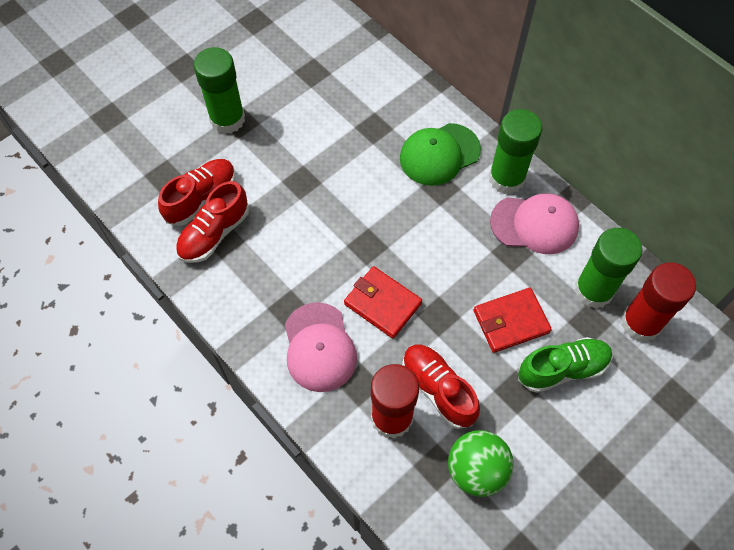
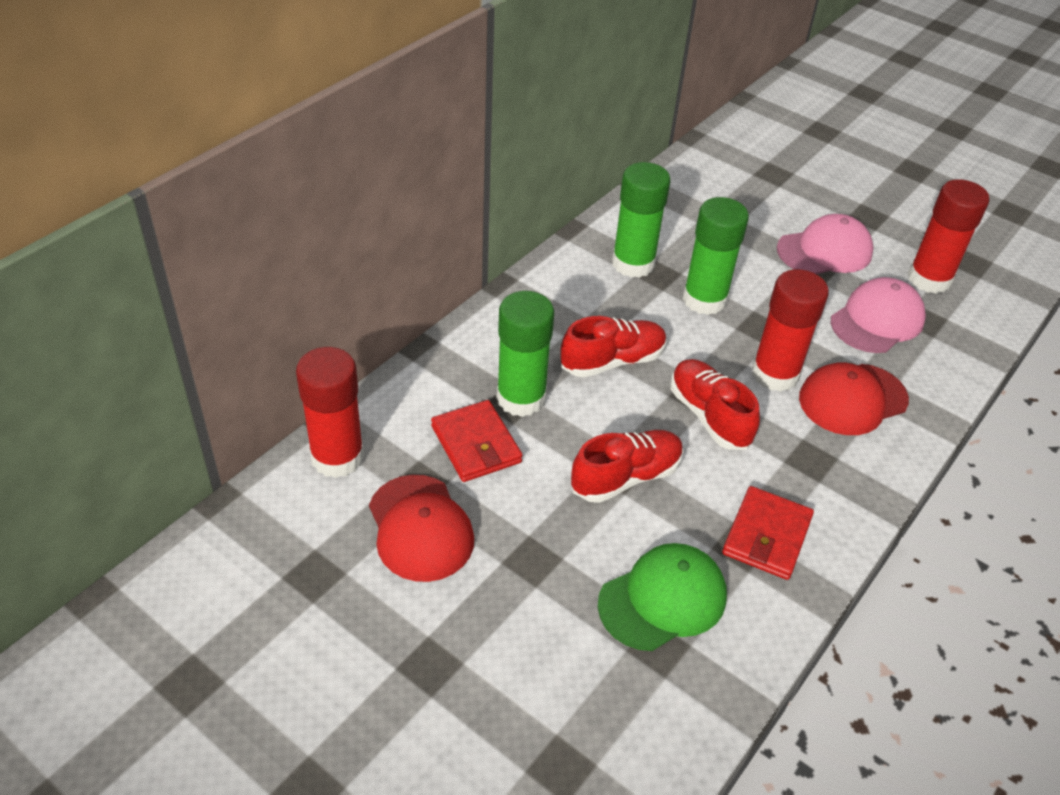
green ball: 1 -> 0
green shoe: 1 -> 0
red cap: 0 -> 2
red glue stick: 2 -> 3

